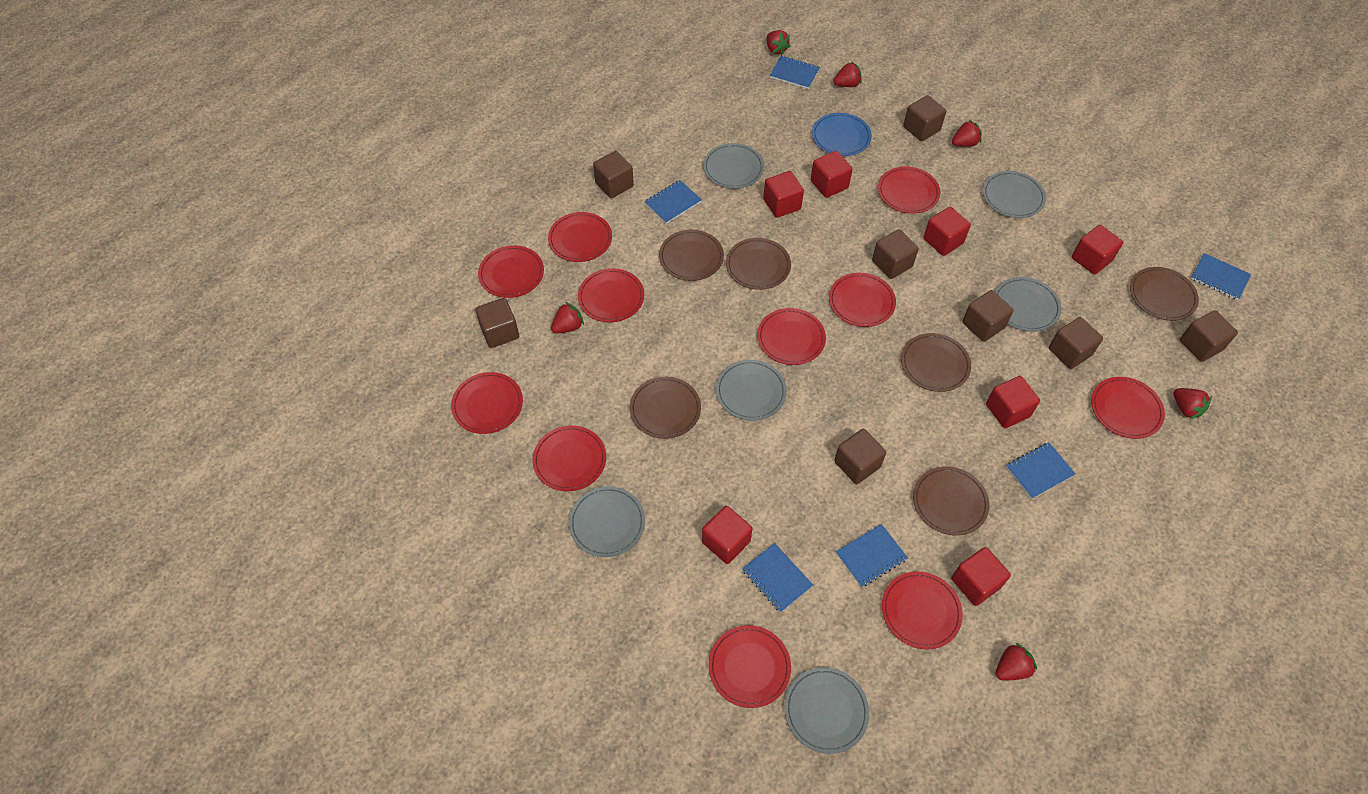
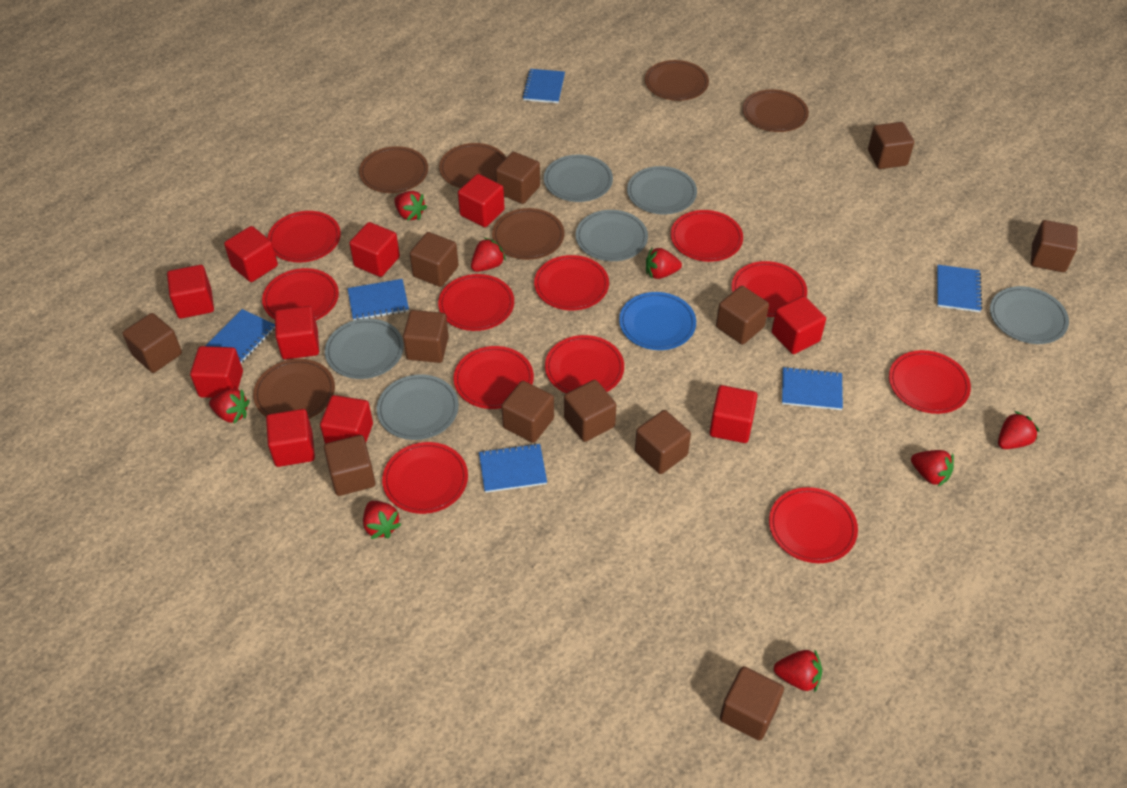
brown cube: 8 -> 12
red cube: 7 -> 10
red strawberry: 6 -> 8

